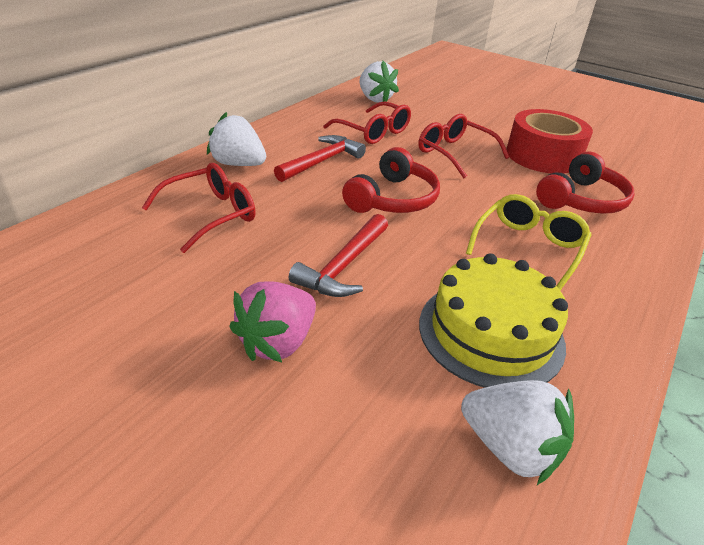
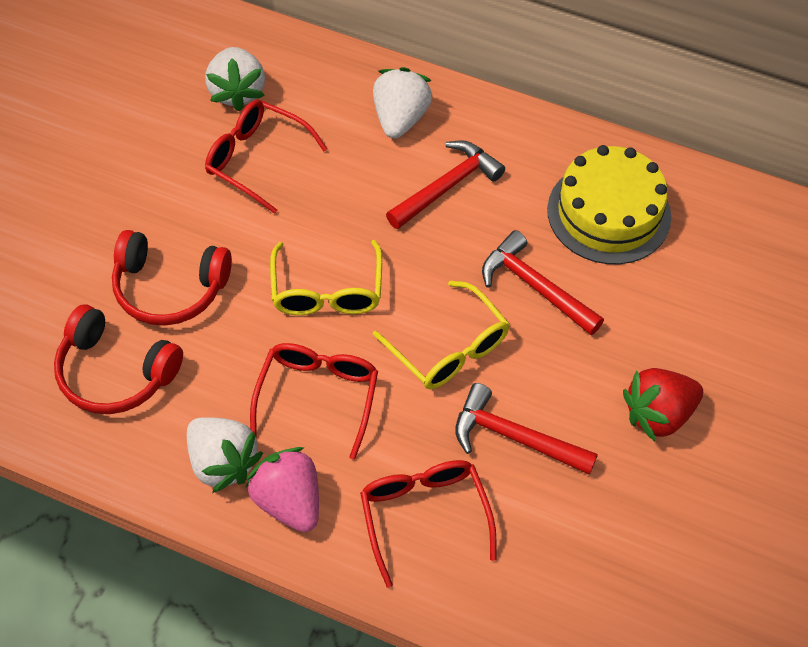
red hammer: 2 -> 3
red strawberry: 0 -> 1
red tape: 1 -> 0
yellow glasses: 1 -> 2

